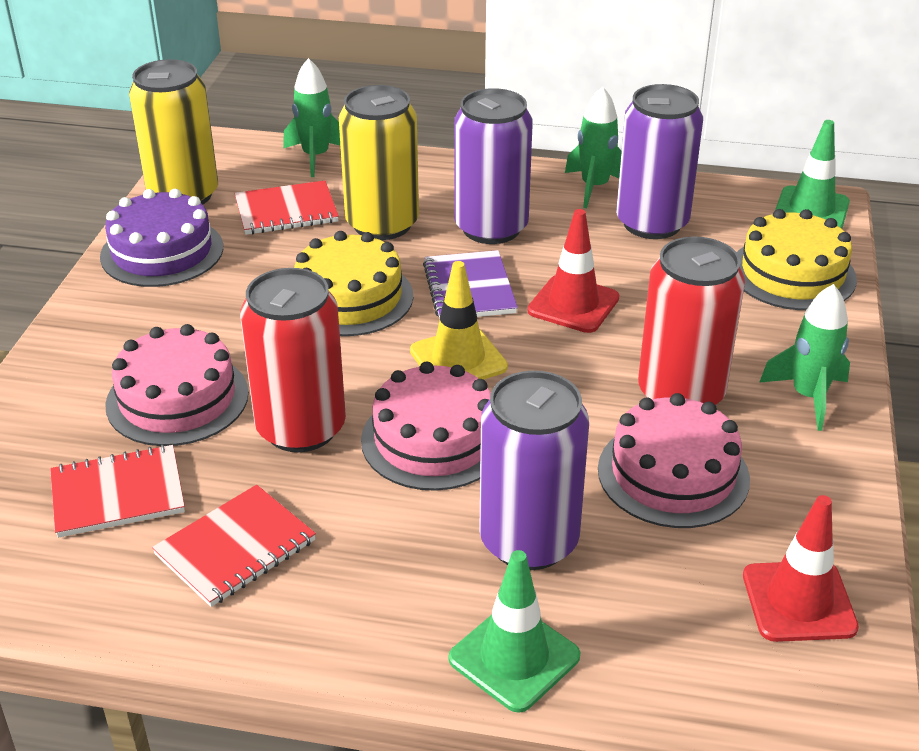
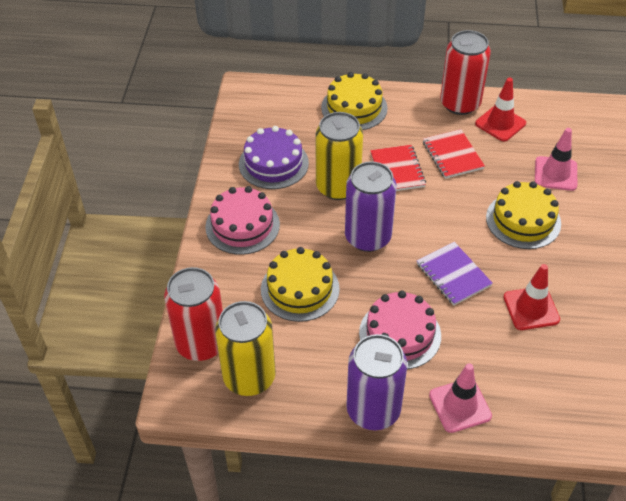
green rocket: 3 -> 0
green traffic cone: 2 -> 0
pink cake: 3 -> 2
pink traffic cone: 0 -> 2
purple can: 3 -> 2
red notebook: 3 -> 2
yellow cake: 2 -> 3
yellow traffic cone: 1 -> 0

